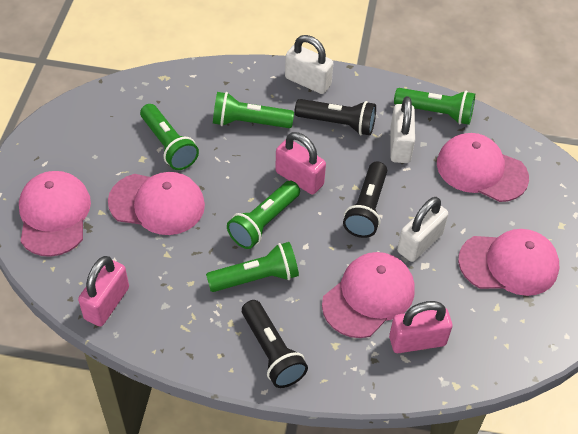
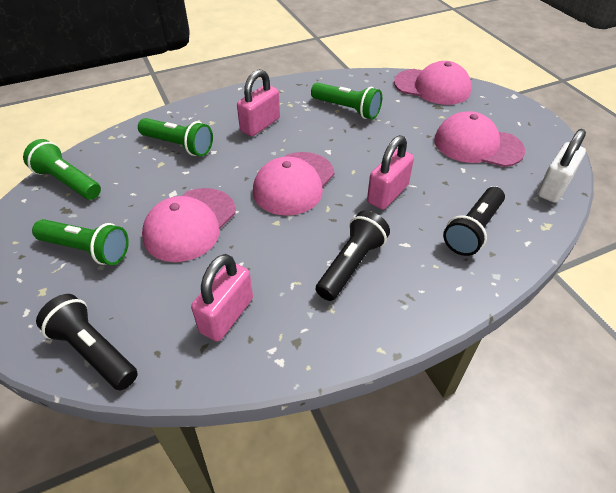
green flashlight: 5 -> 4
pink cap: 5 -> 4
white padlock: 3 -> 1

